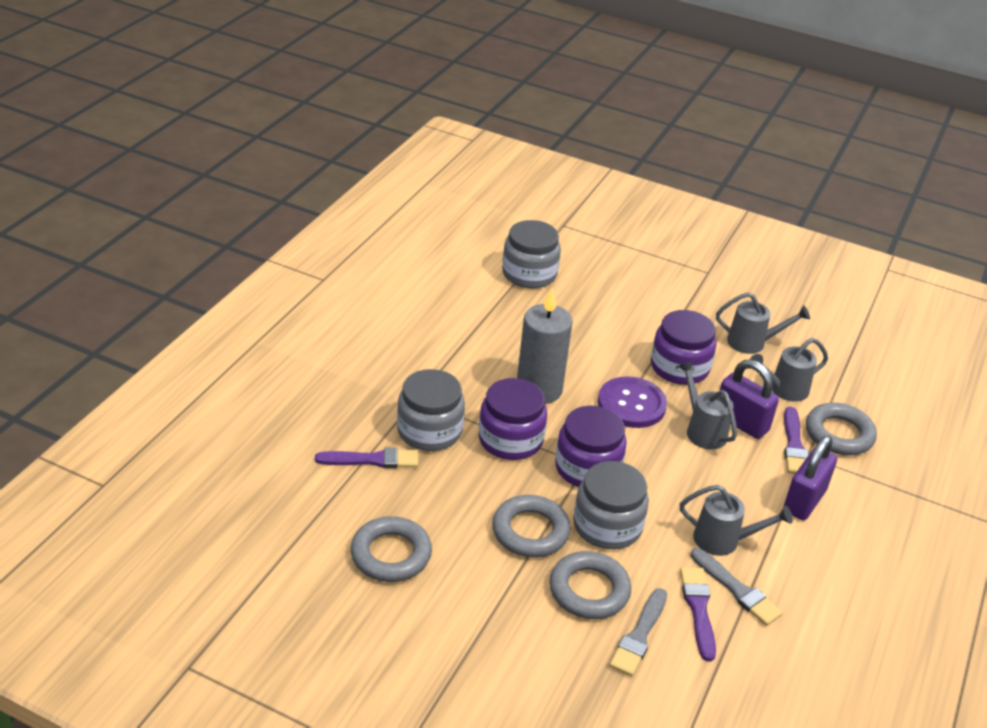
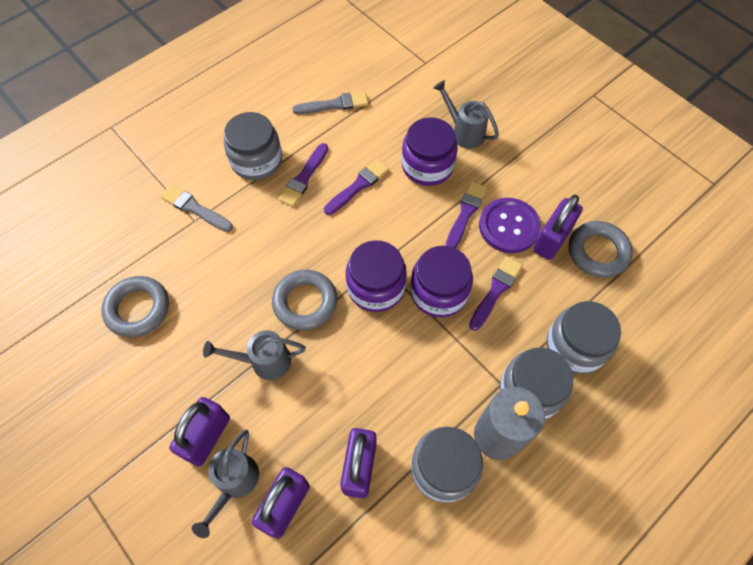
grey jar: 3 -> 4
grey ring: 4 -> 3
grey watering can: 4 -> 3
purple brush: 3 -> 4
purple padlock: 2 -> 4

